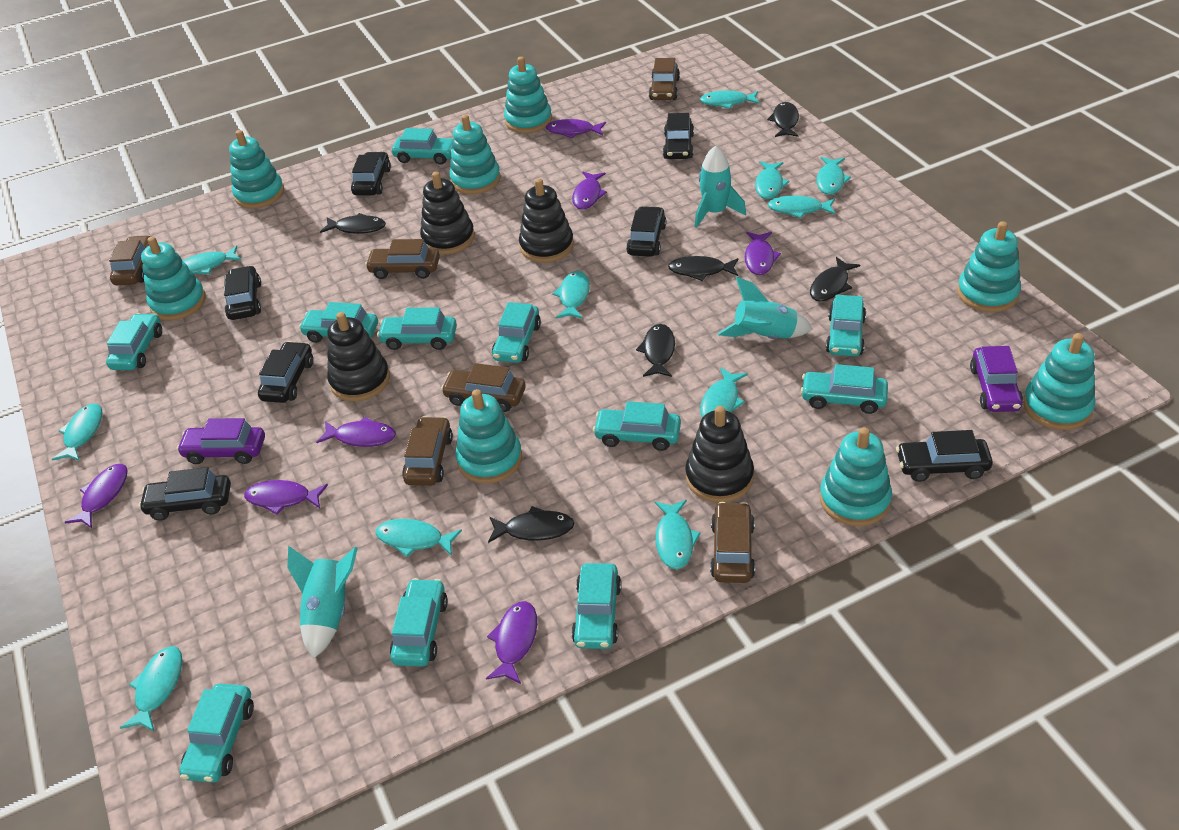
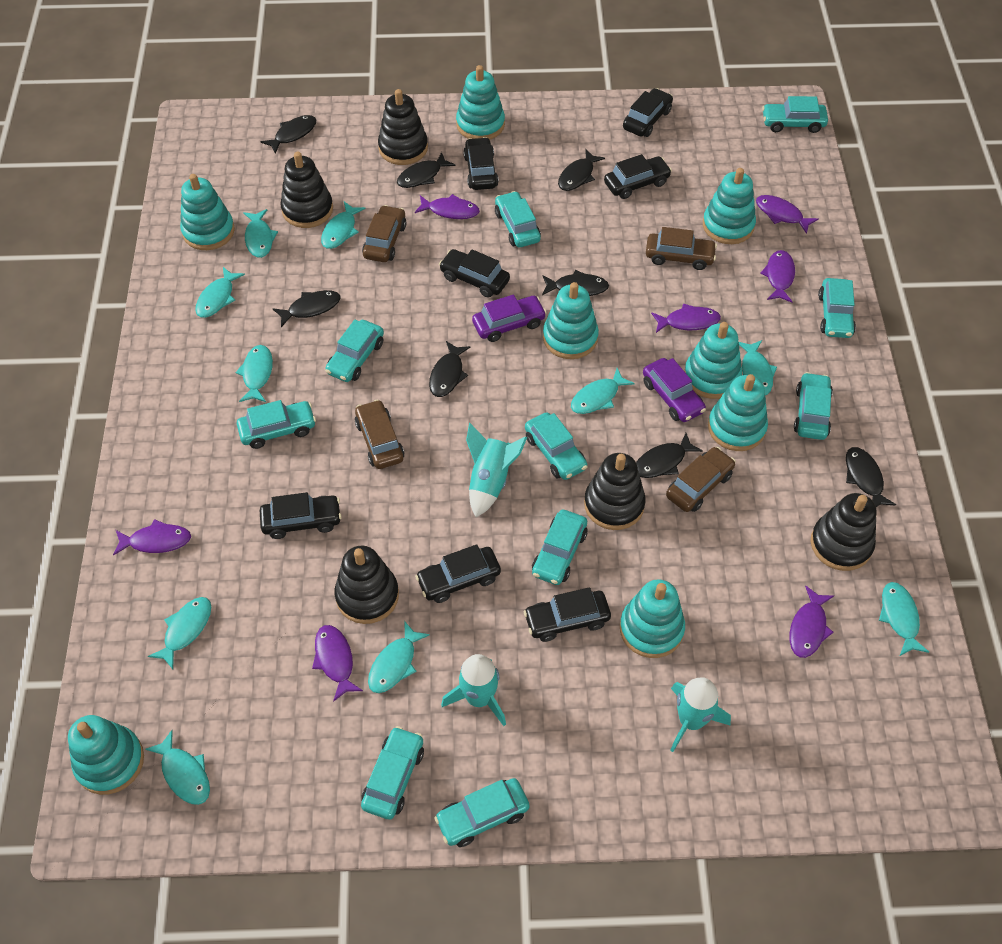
black fish: 6 -> 8
black stacking toy: 4 -> 5
brown car: 6 -> 4
turquoise car: 11 -> 10
turquoise fish: 11 -> 10

